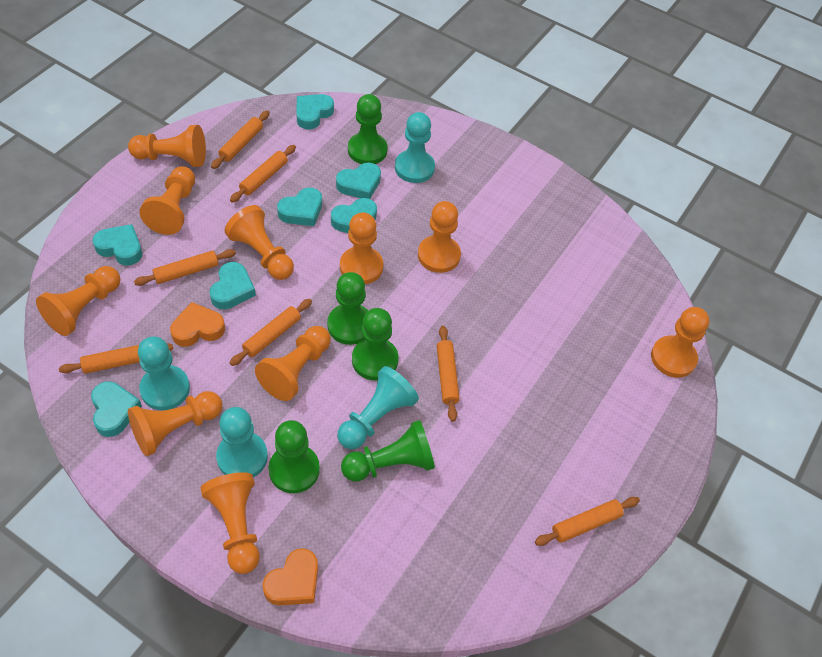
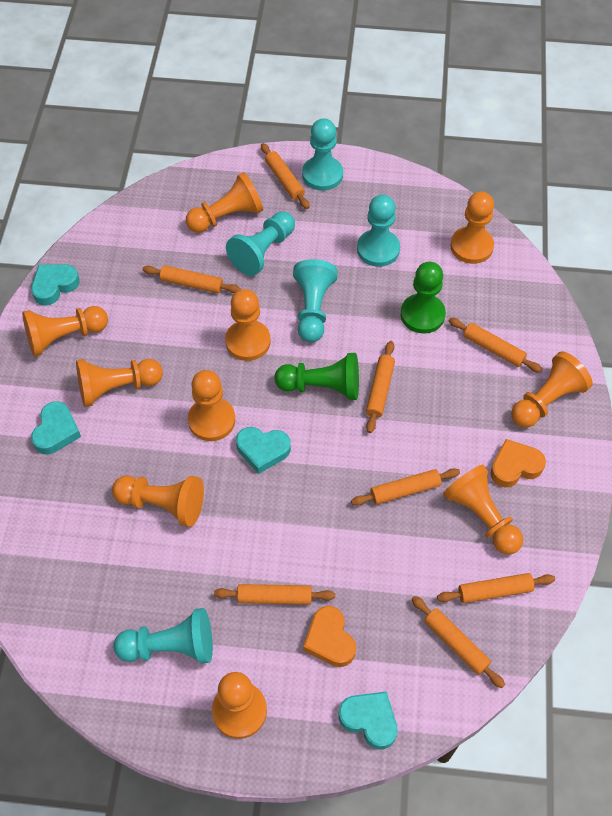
green pawn: 5 -> 2
orange rolling pin: 7 -> 8
turquoise heart: 7 -> 4
turquoise pawn: 4 -> 5

